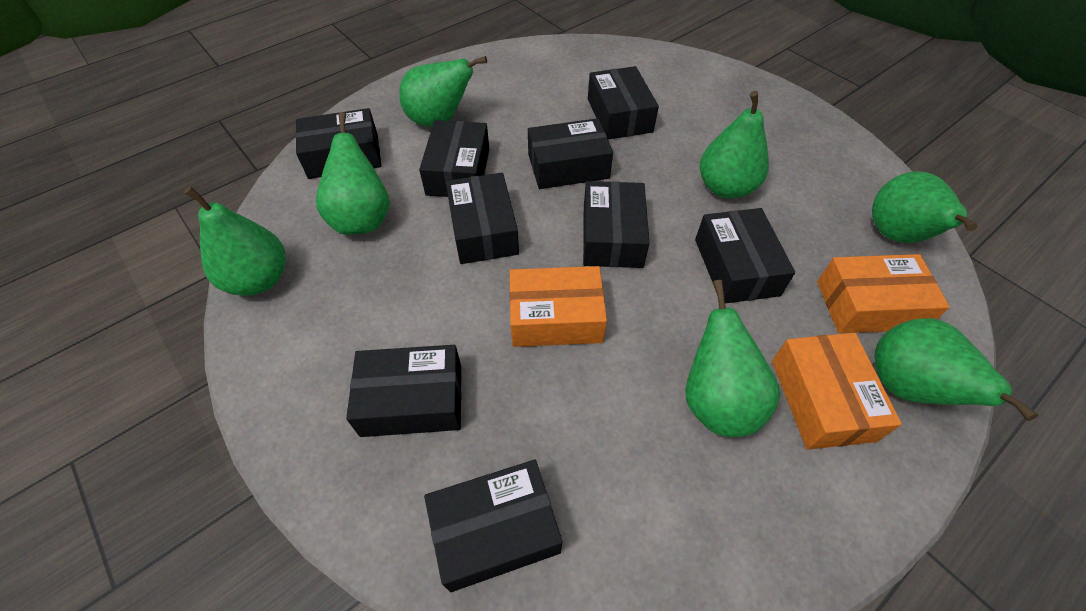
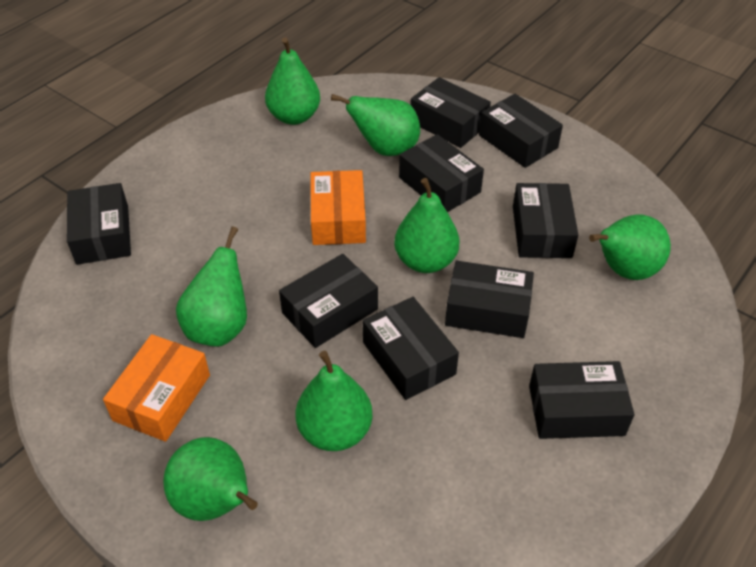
orange box: 3 -> 2

